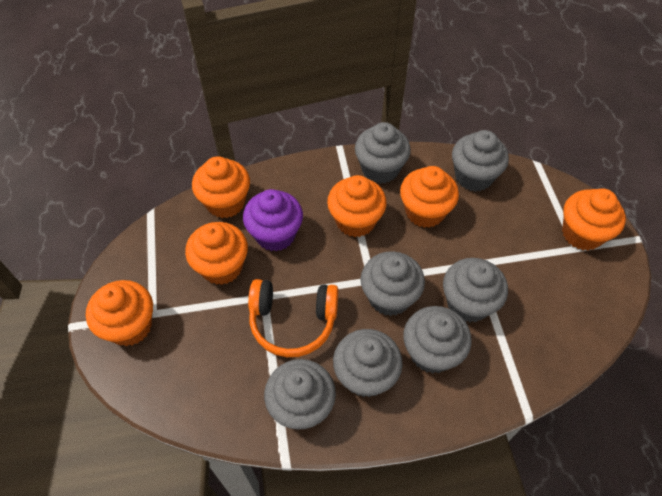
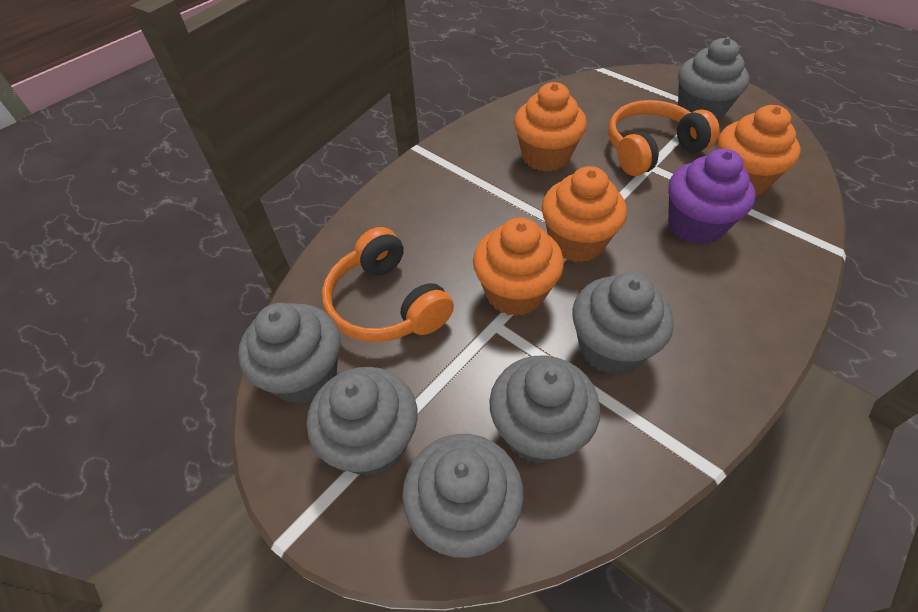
grey cupcake: 7 -> 6
orange cupcake: 6 -> 4
orange headphones: 1 -> 2

